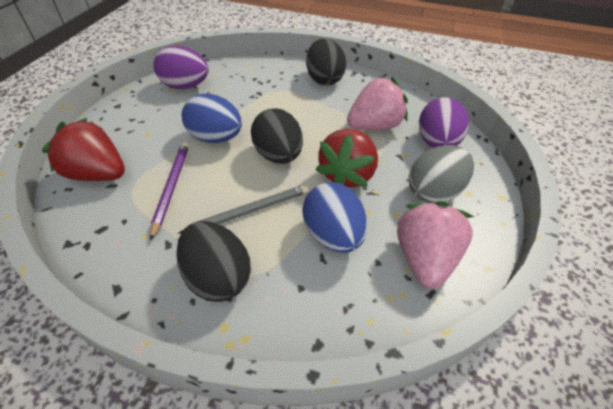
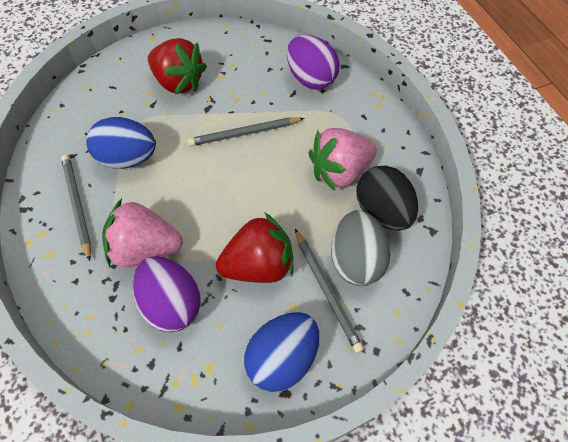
black egg: 3 -> 1
grey pencil: 1 -> 3
purple pencil: 1 -> 0

